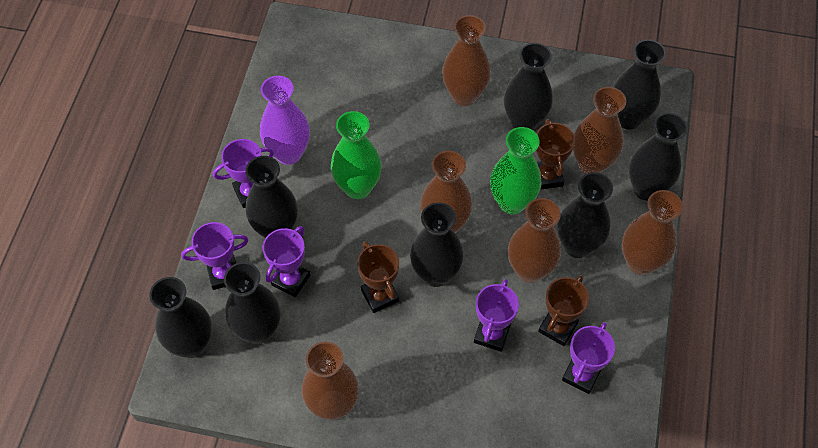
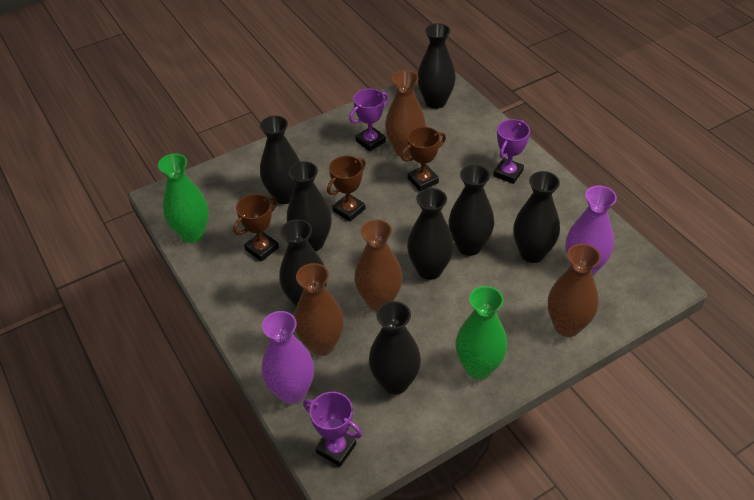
brown vase: 6 -> 4
purple trophy: 5 -> 3
purple vase: 1 -> 2

